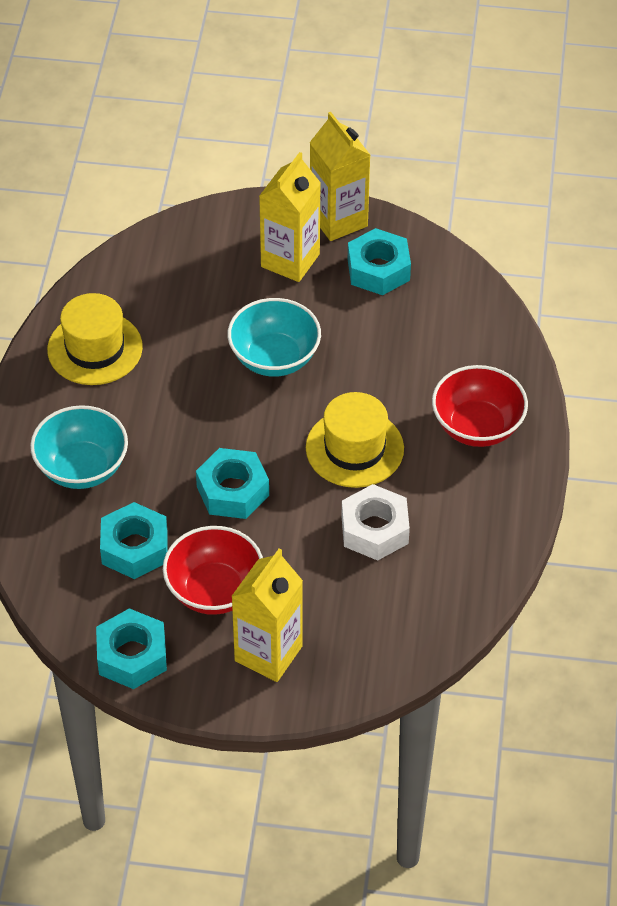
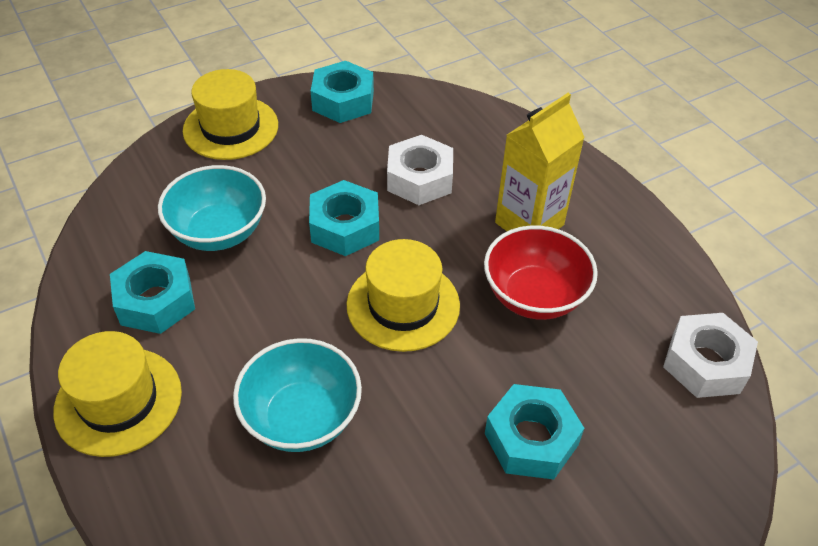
red bowl: 2 -> 1
white nut: 1 -> 2
yellow carton: 3 -> 1
yellow hat: 2 -> 3

